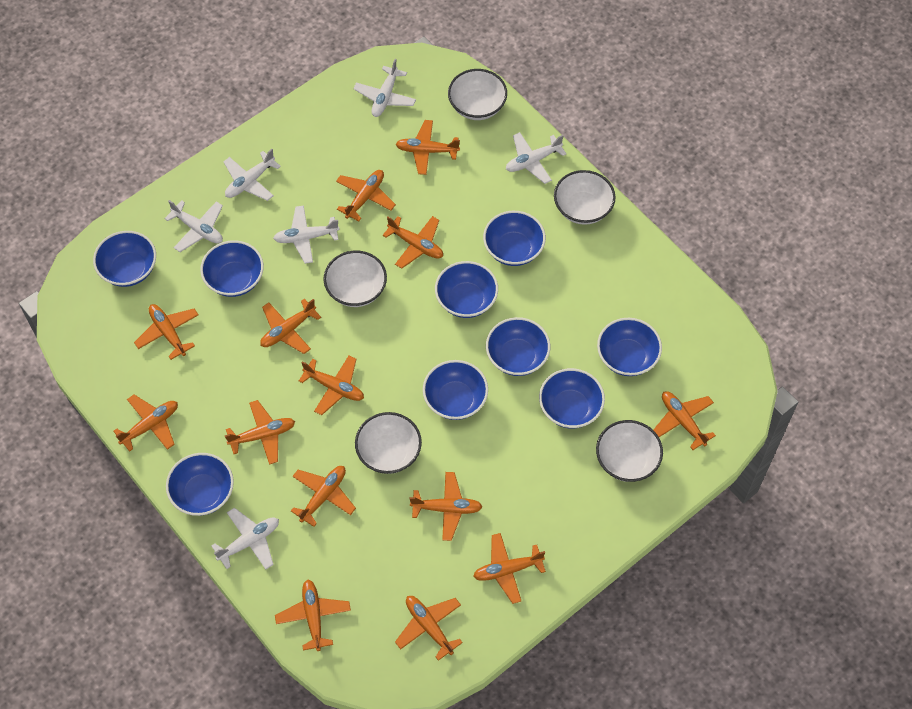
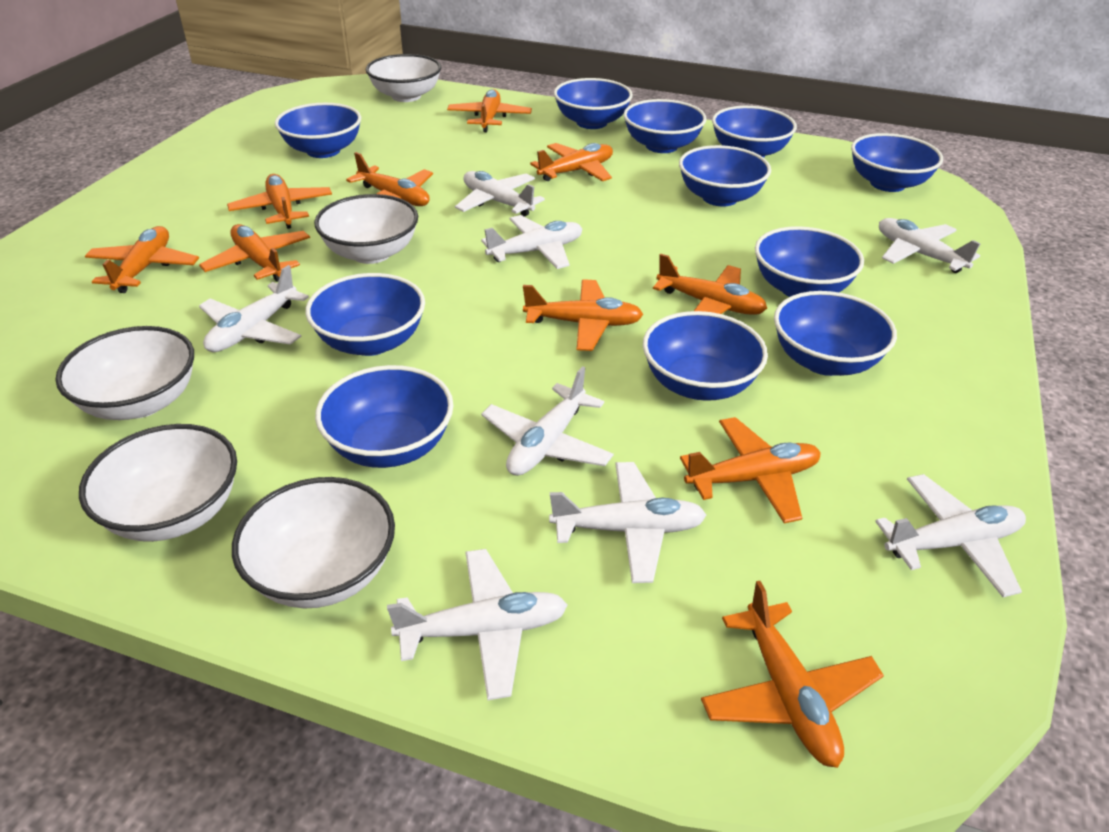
blue bowl: 9 -> 11
orange plane: 14 -> 10
white plane: 6 -> 8

